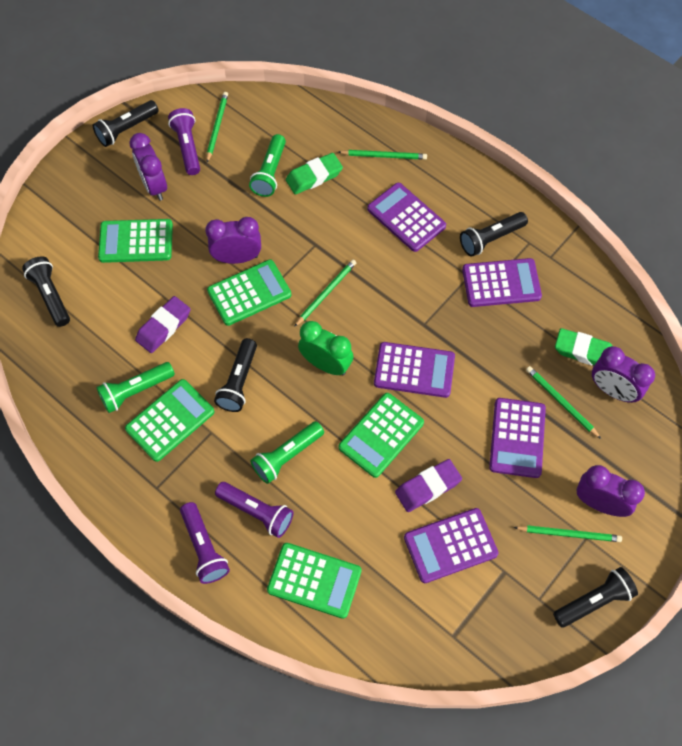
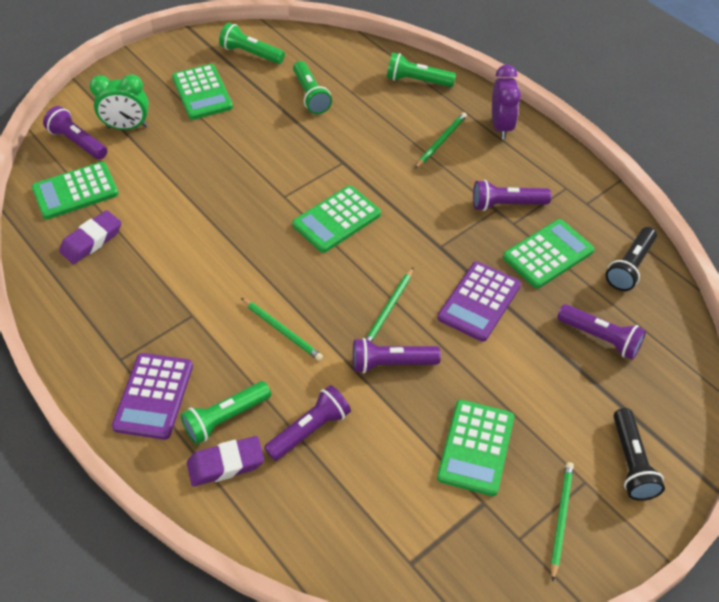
black flashlight: 5 -> 2
green eraser: 2 -> 0
green flashlight: 3 -> 4
green pencil: 5 -> 4
purple calculator: 5 -> 2
purple clock: 4 -> 1
purple flashlight: 3 -> 5

